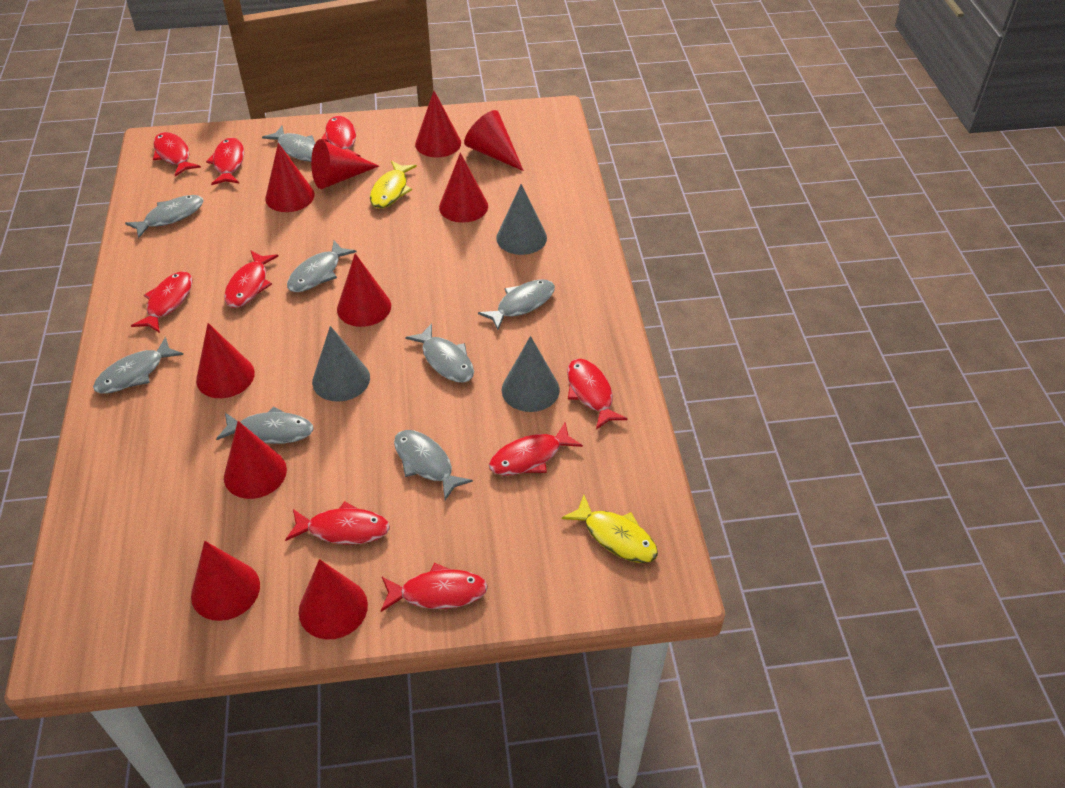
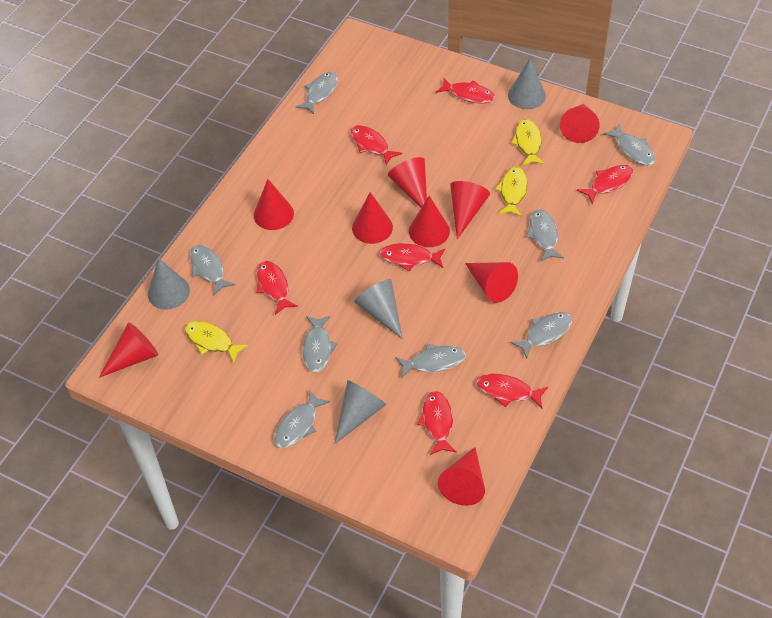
grey cone: 3 -> 4
red cone: 10 -> 9
red fish: 9 -> 7
yellow fish: 2 -> 3

